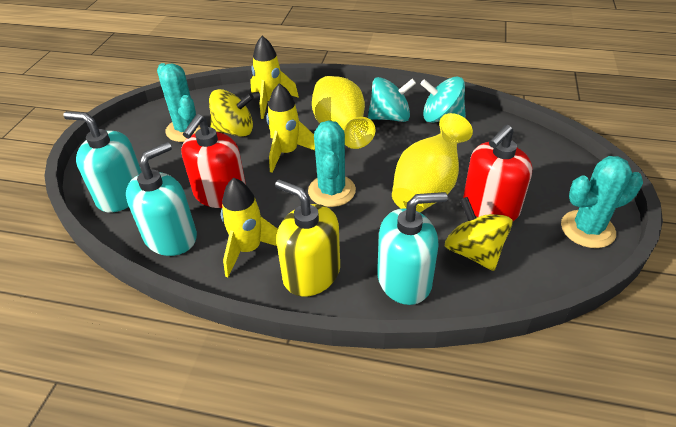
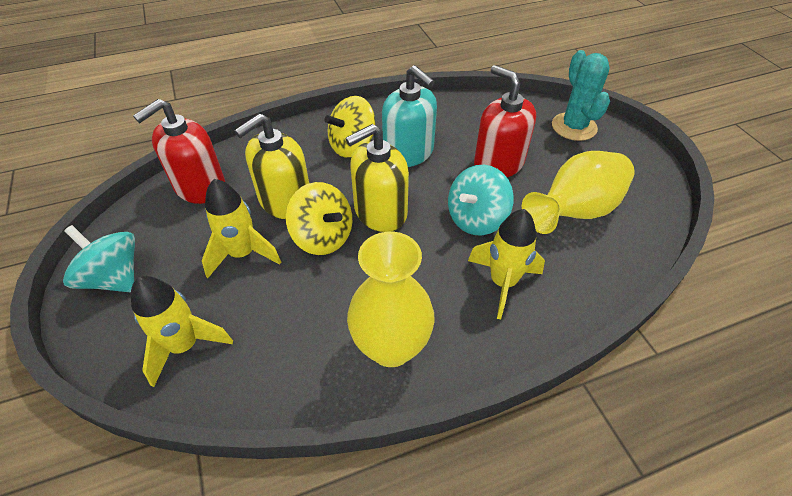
turquoise cactus: 3 -> 1
turquoise soap dispenser: 3 -> 1
yellow soap dispenser: 1 -> 2

